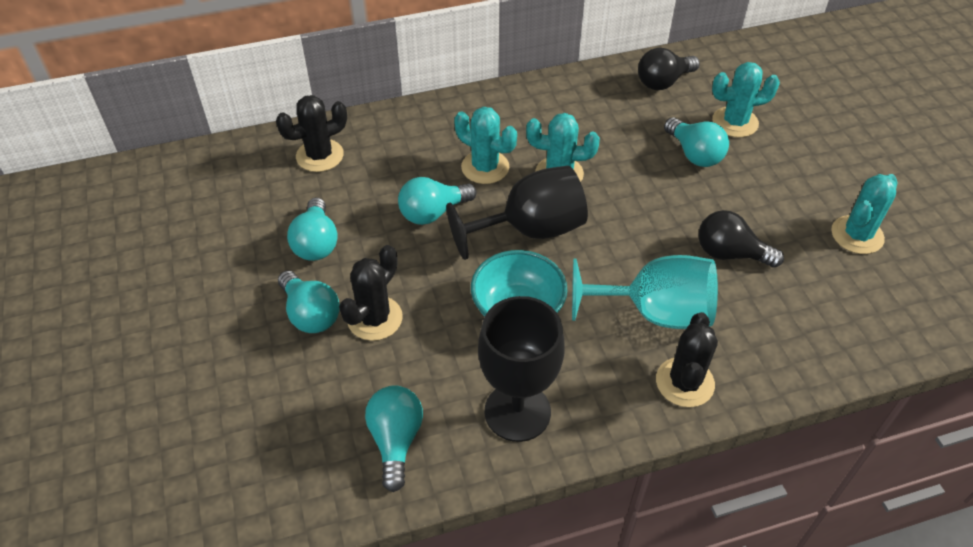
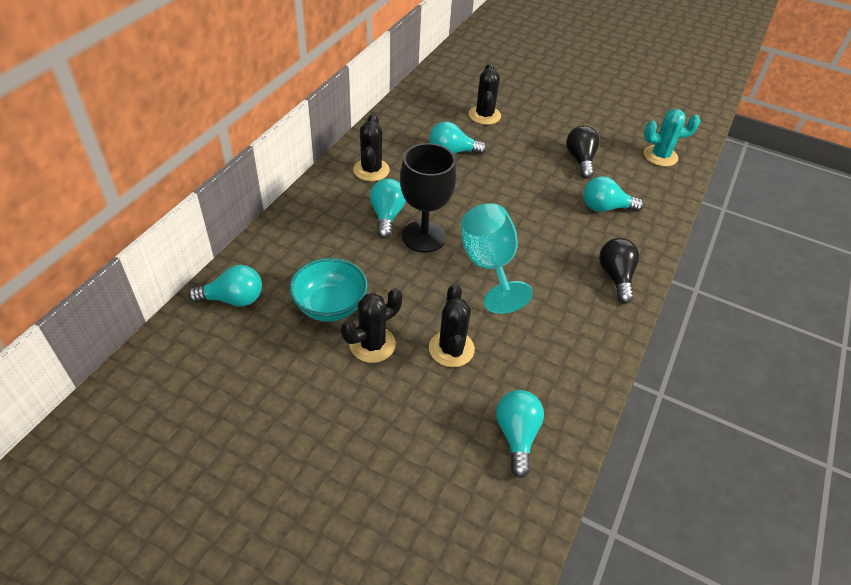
black cactus: 3 -> 4
black goblet: 2 -> 1
turquoise cactus: 4 -> 1

